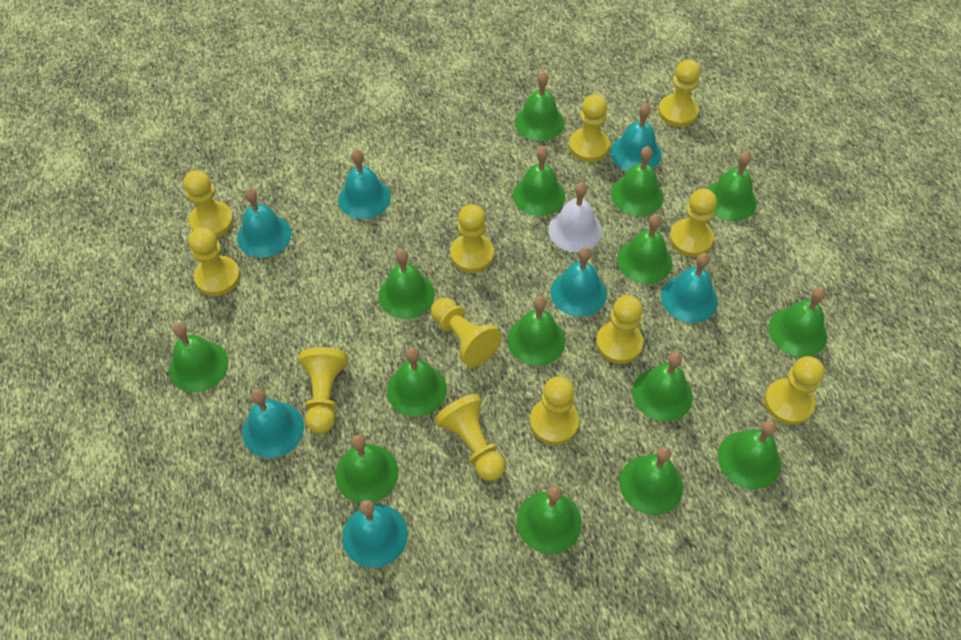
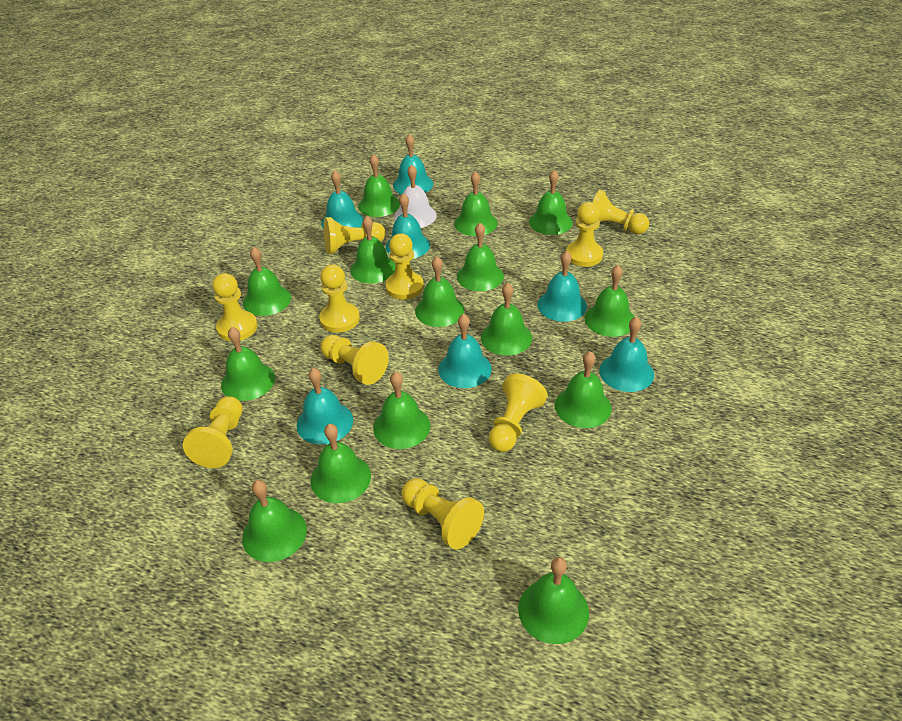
yellow pawn: 12 -> 10

